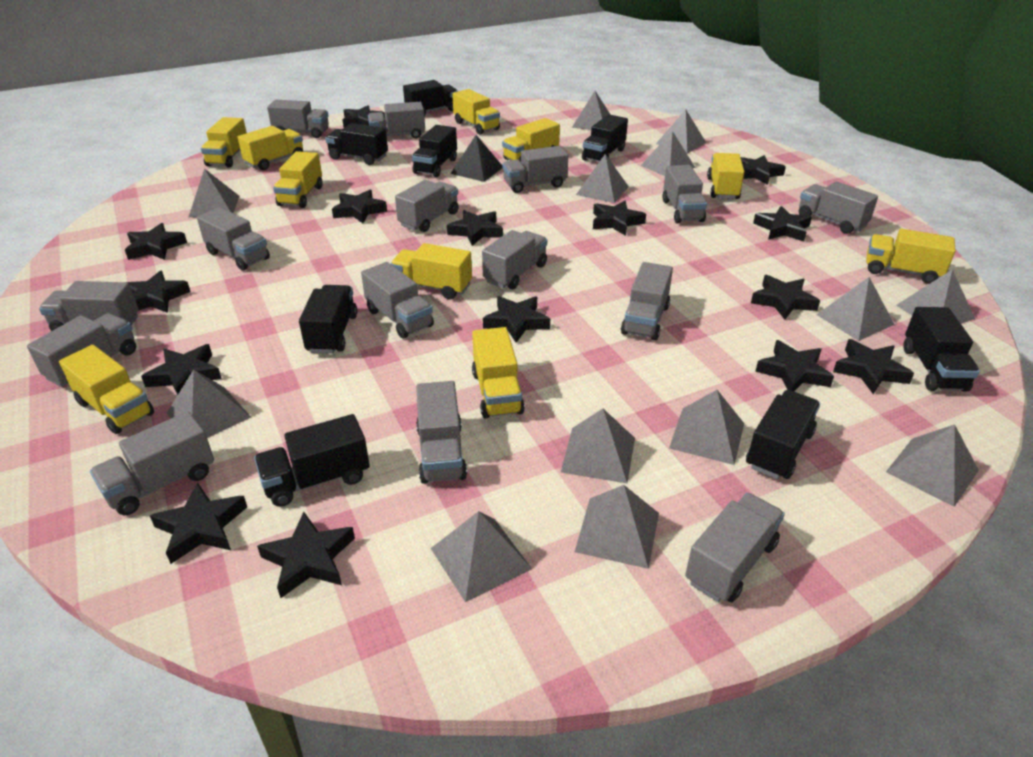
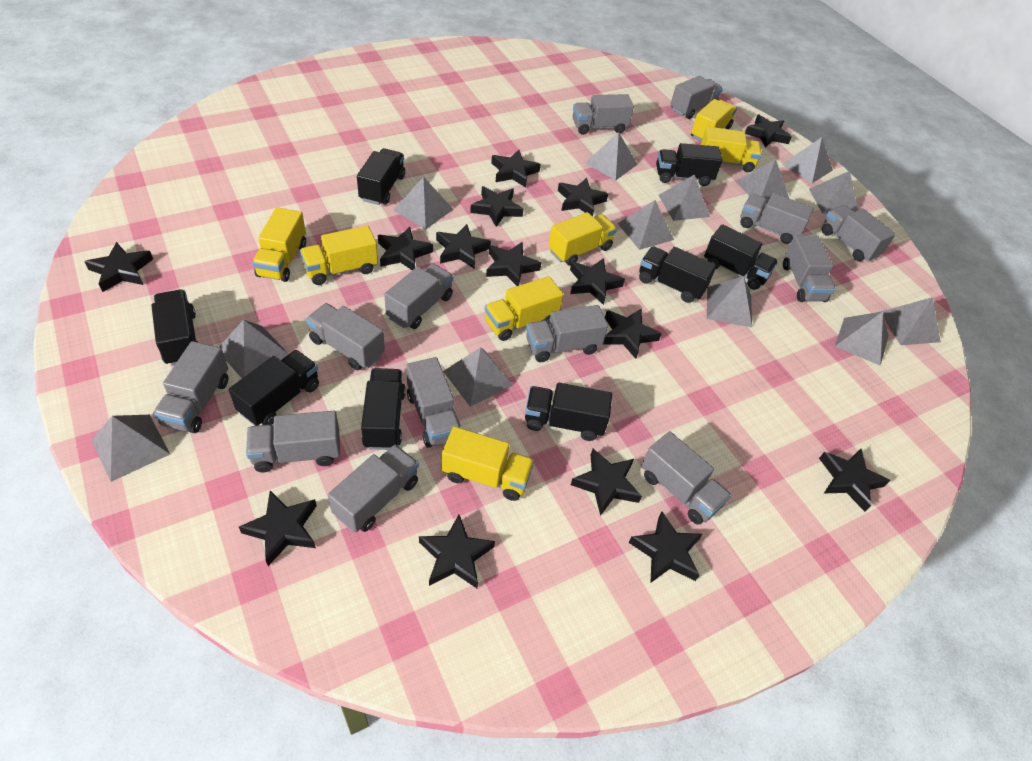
black pyramid: 1 -> 0
grey truck: 15 -> 13
yellow truck: 10 -> 7

